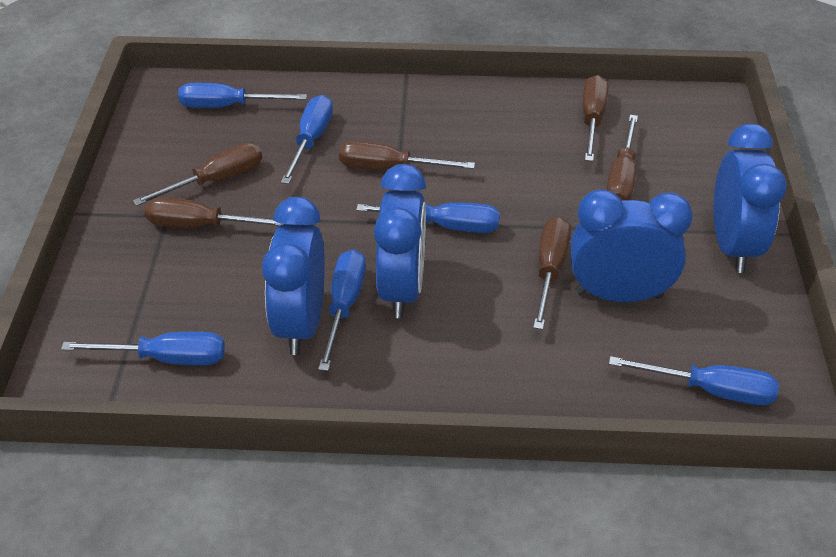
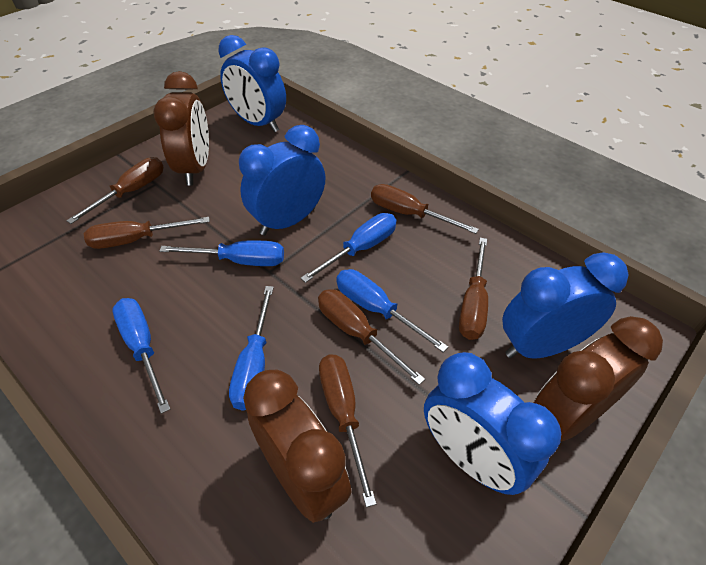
blue screwdriver: 6 -> 5
brown clock: 0 -> 3

